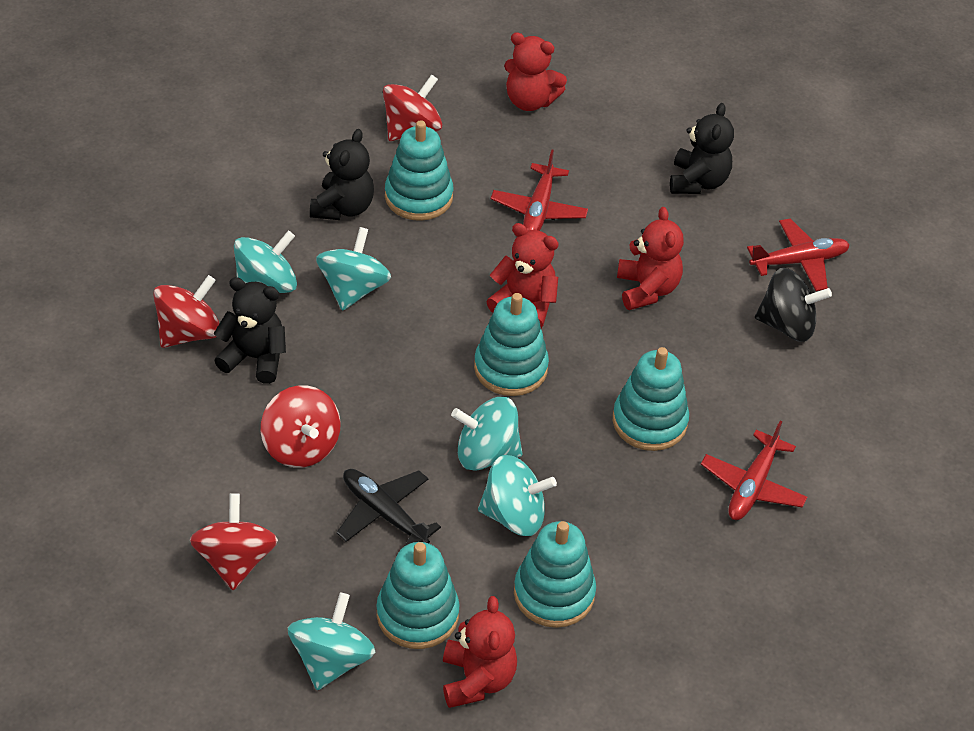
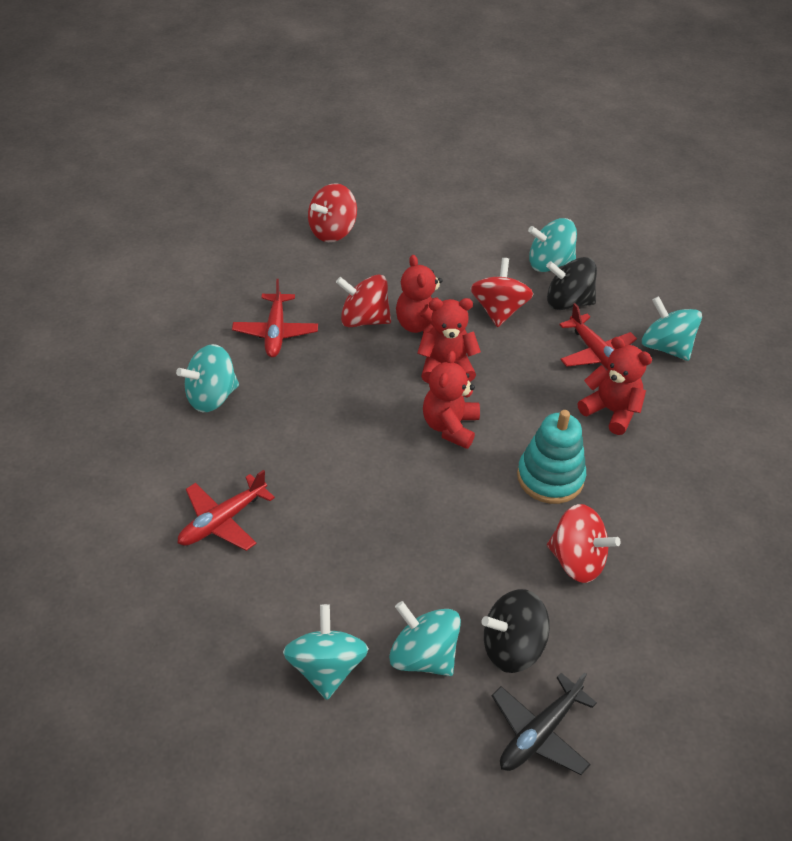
black spinning top: 1 -> 2
black teddy bear: 3 -> 0
turquoise stacking toy: 5 -> 1

